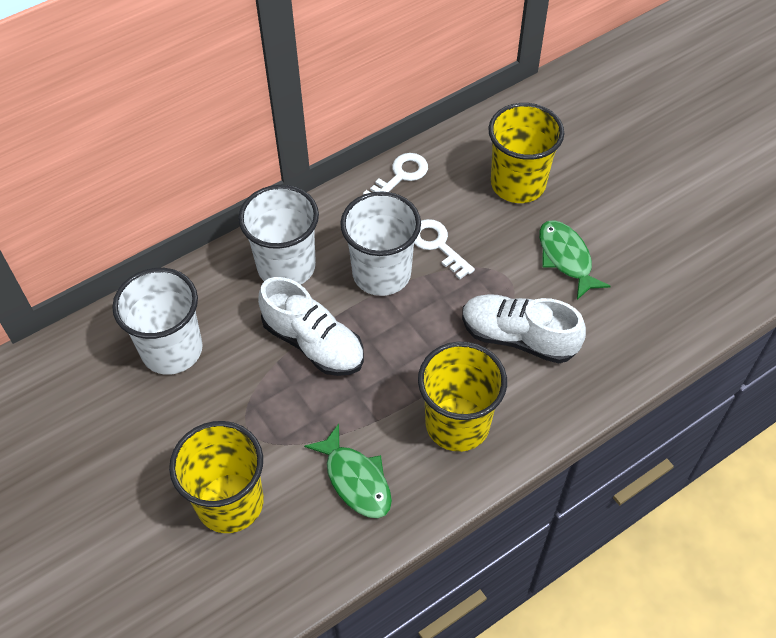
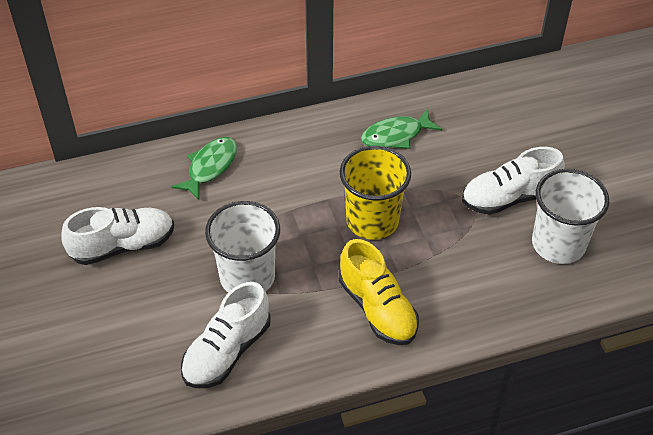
white cup: 3 -> 2
white key: 2 -> 0
white shoe: 2 -> 3
yellow cup: 3 -> 1
yellow shoe: 0 -> 1

